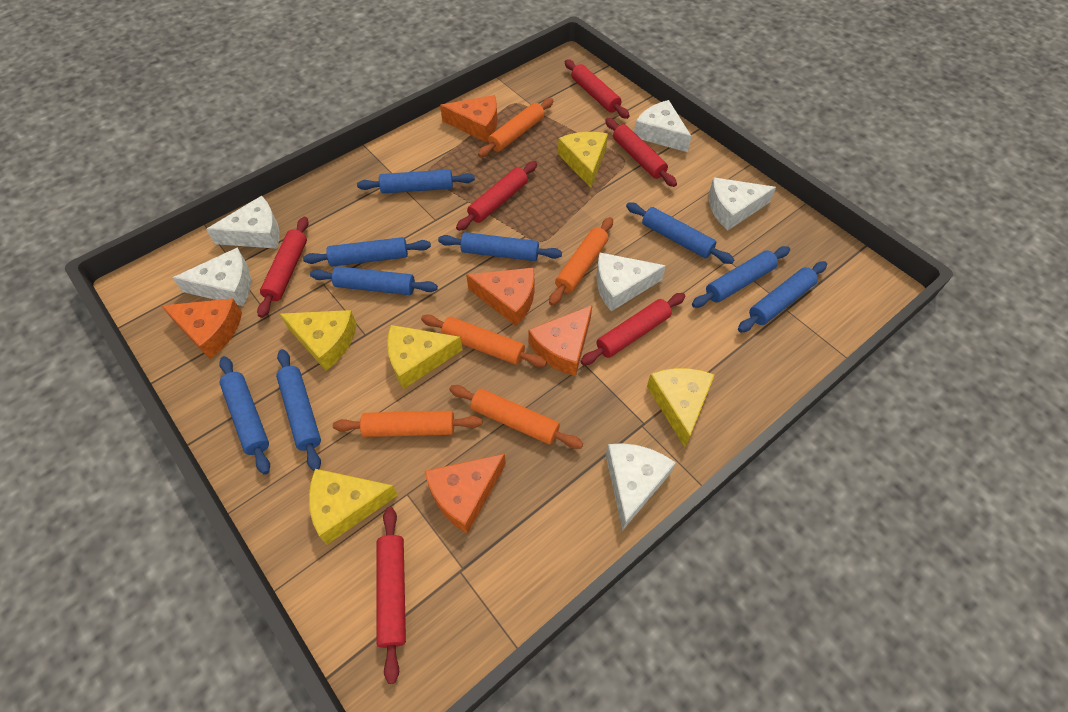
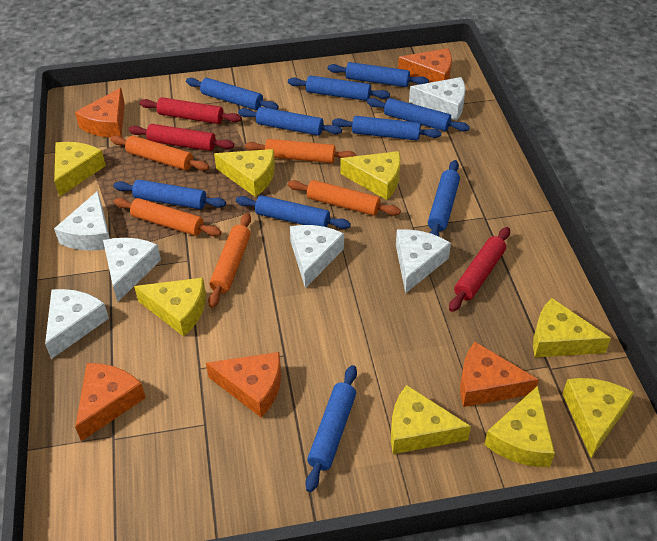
blue rolling pin: 9 -> 10
red rolling pin: 6 -> 3
yellow cheese: 5 -> 8

